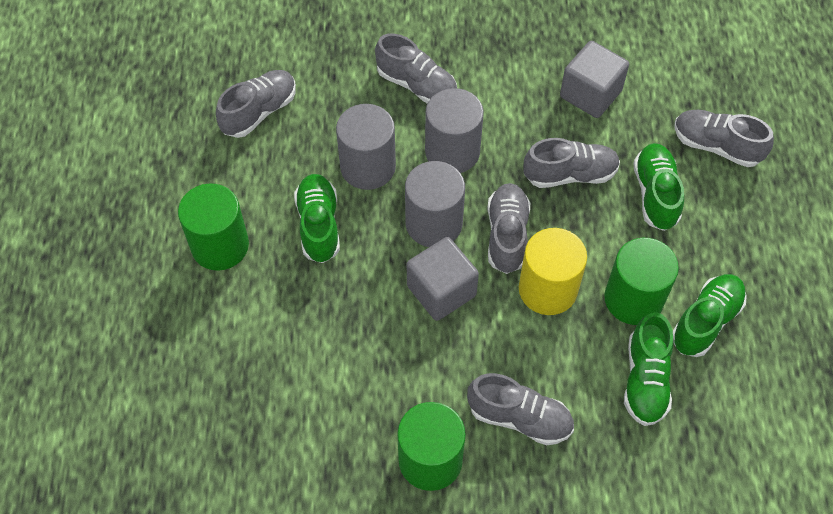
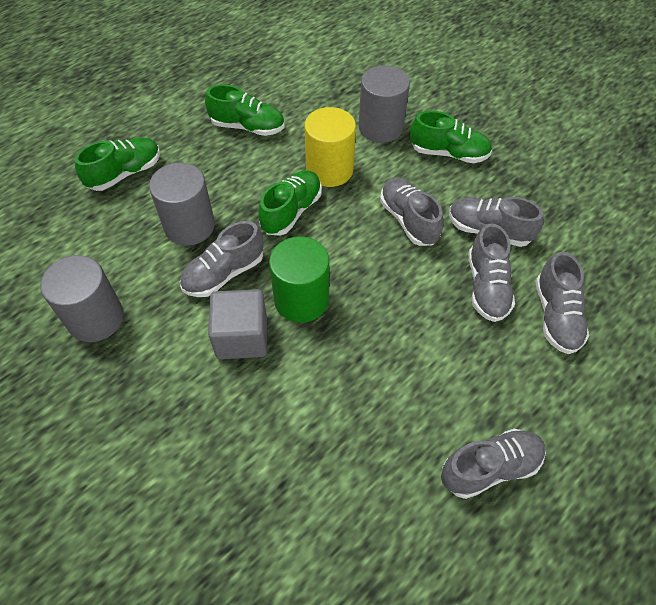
green cylinder: 3 -> 1
grey cube: 2 -> 1

